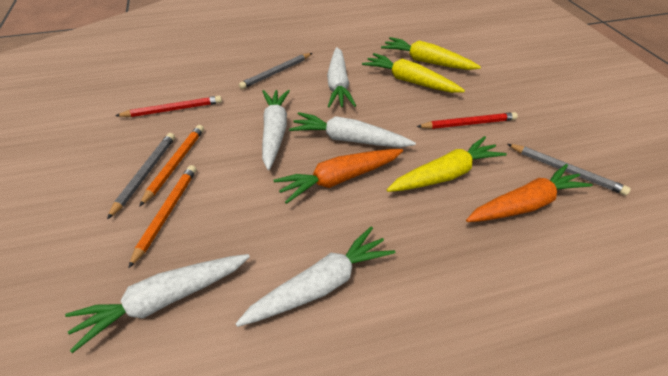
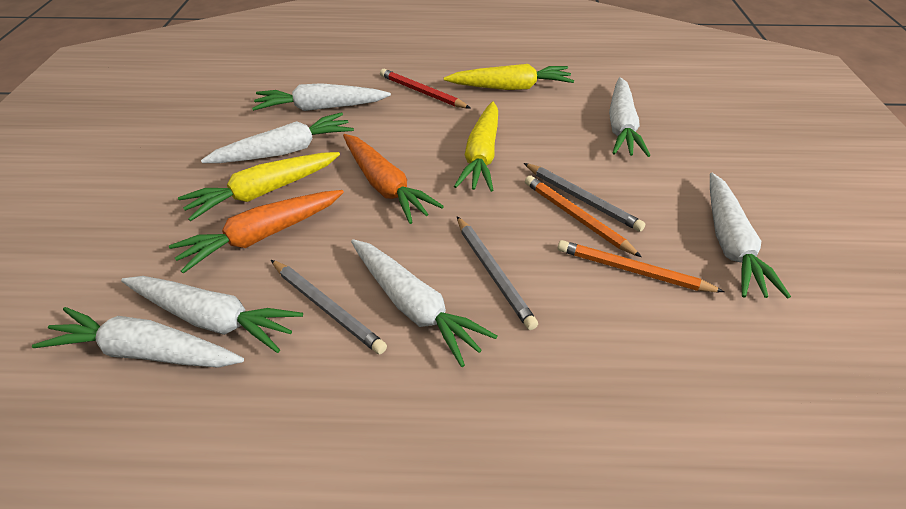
red pencil: 2 -> 1
white carrot: 5 -> 7

